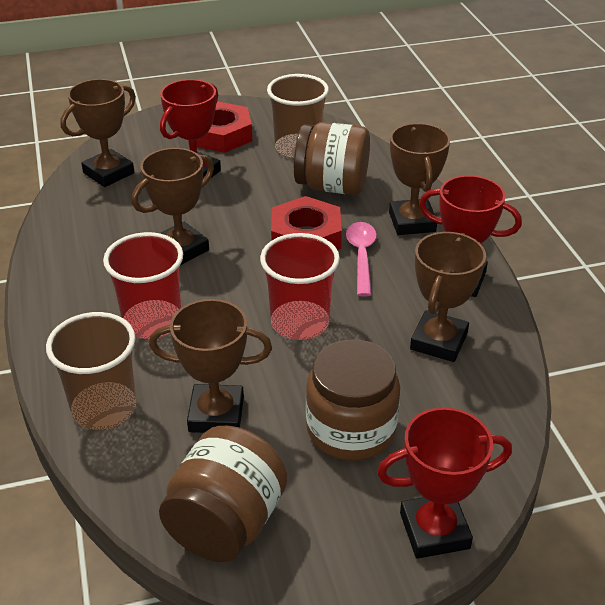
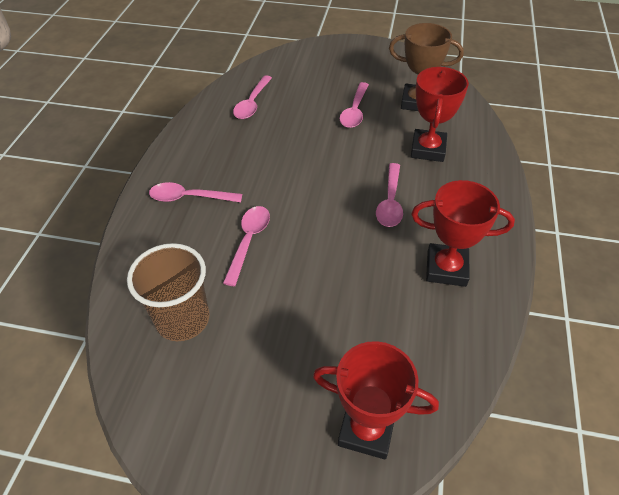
brown cup: 2 -> 1
brown jar: 3 -> 0
brown trophy: 5 -> 1
pink spoon: 1 -> 5
red cup: 2 -> 0
red nut: 2 -> 0

